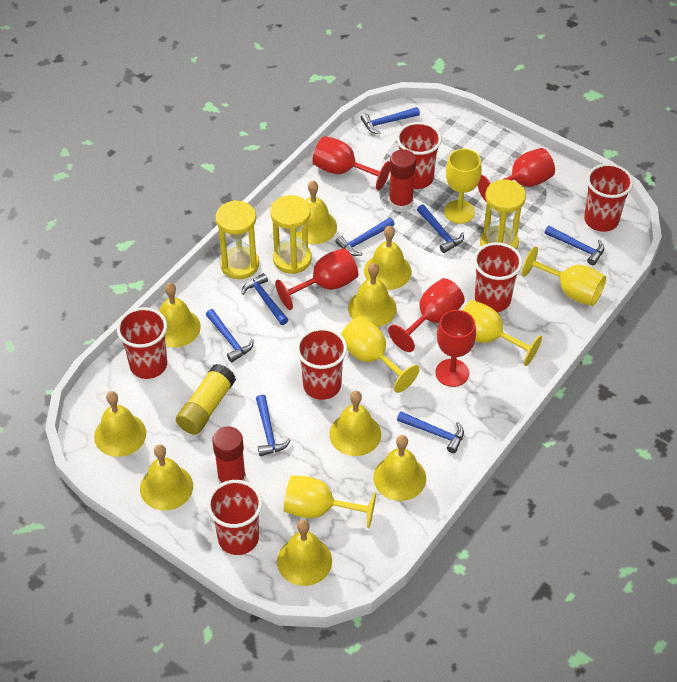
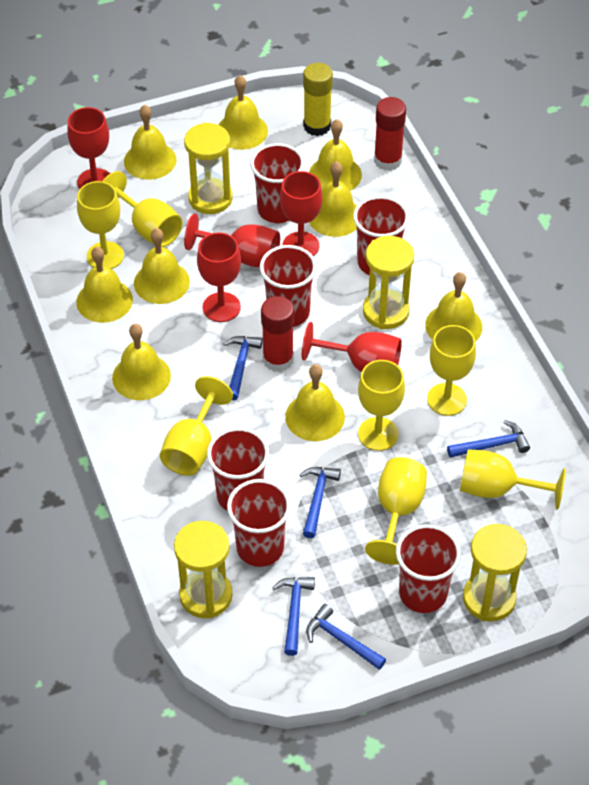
blue hammer: 8 -> 5
yellow goblet: 5 -> 7
yellow hourglass: 3 -> 4

